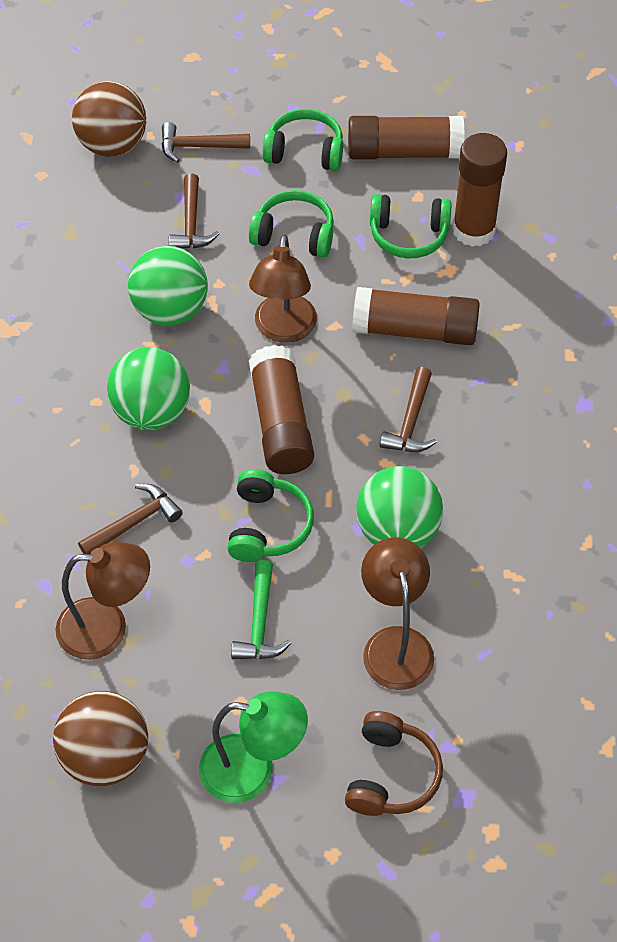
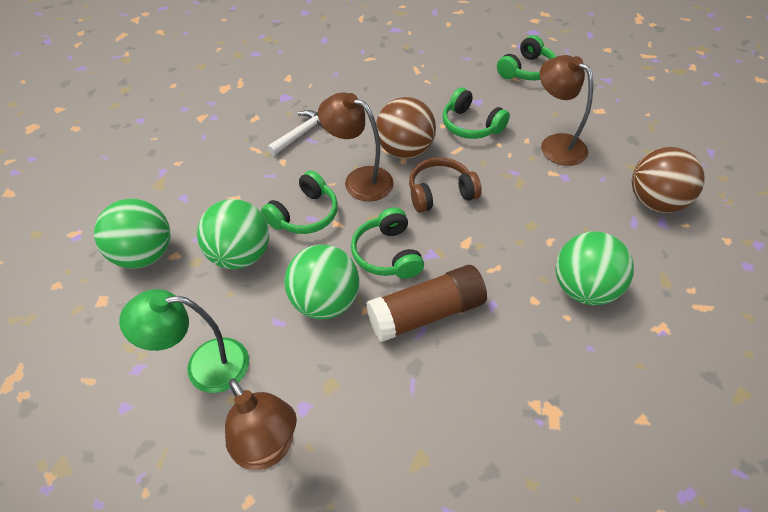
brown glue stick: 4 -> 1
brown hammer: 4 -> 0
green ball: 3 -> 4
green hammer: 1 -> 0
white hammer: 0 -> 1

